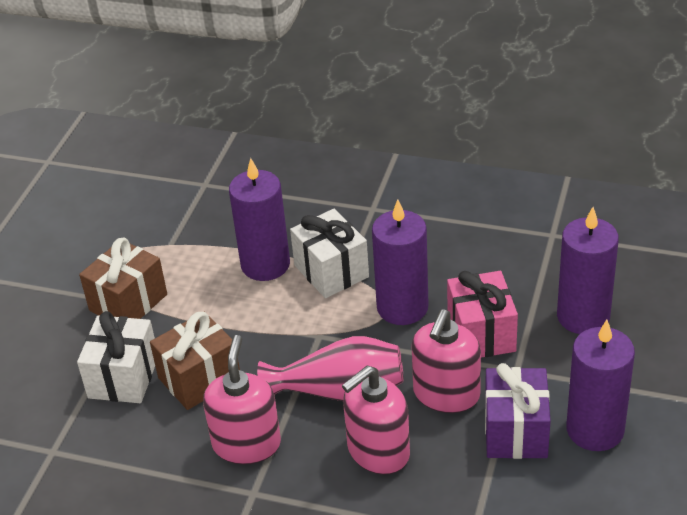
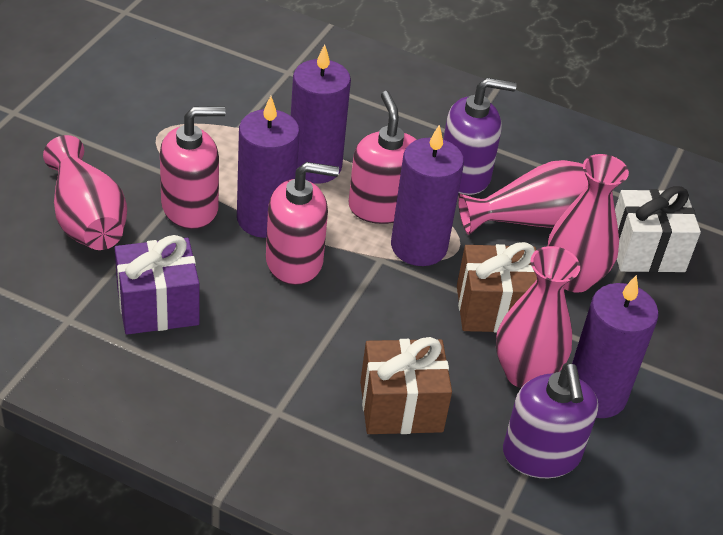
pink gift: 1 -> 0
pink vase: 1 -> 4
purple soap dispenser: 0 -> 2
white gift: 2 -> 1

